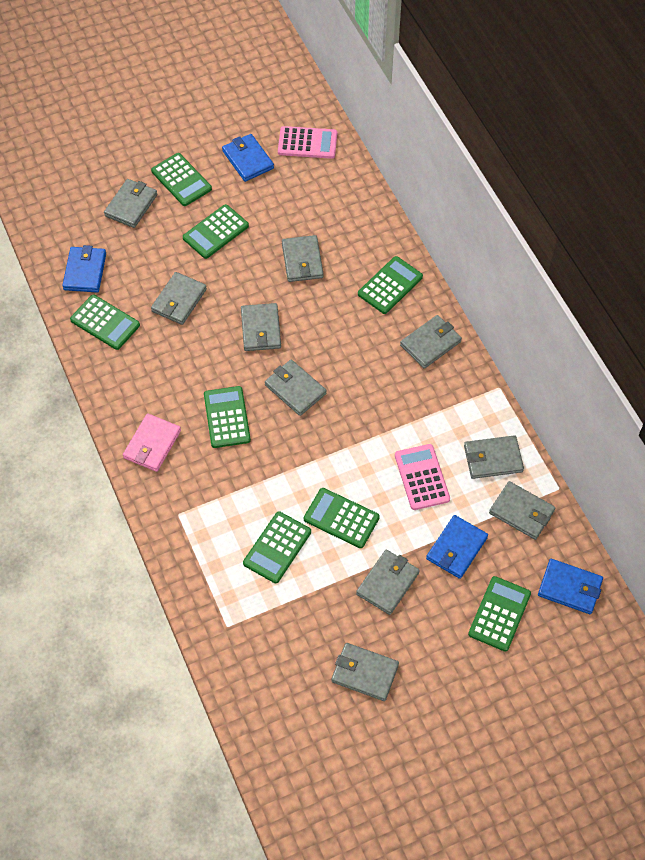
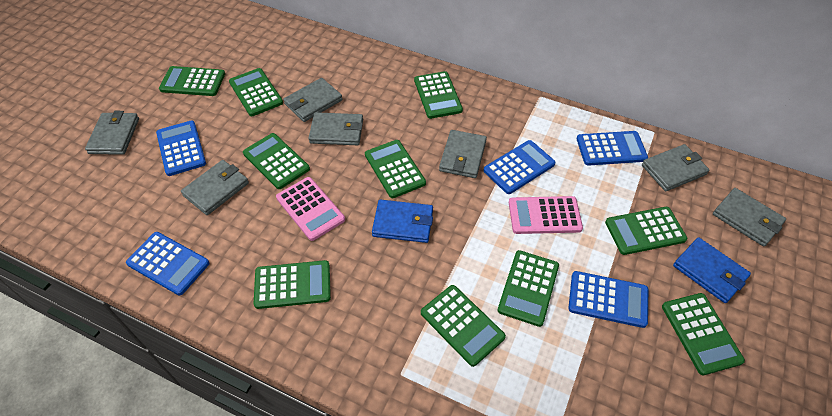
blue calculator: 0 -> 5
blue wallet: 4 -> 2
green calculator: 8 -> 10
grey wallet: 10 -> 7
pink wallet: 1 -> 0

